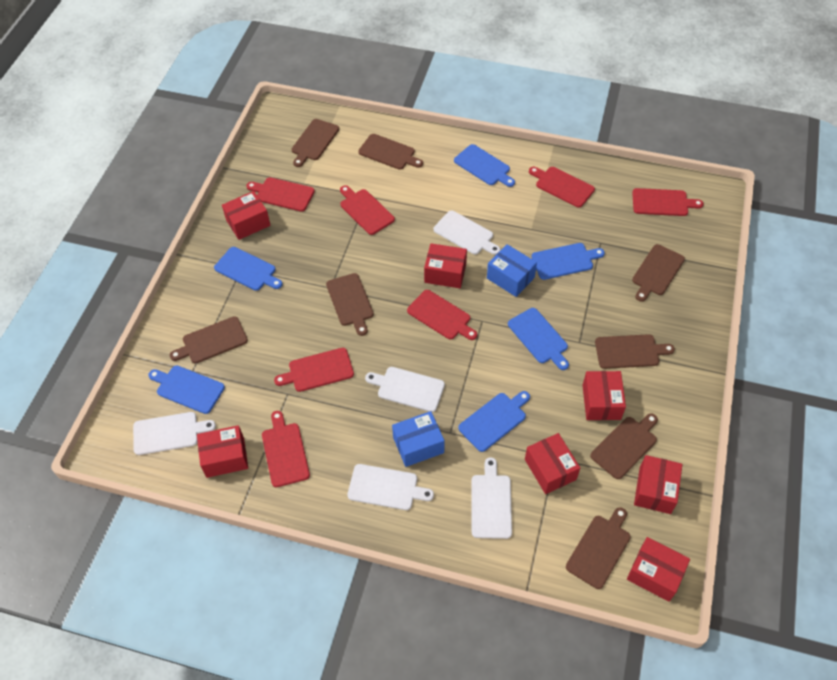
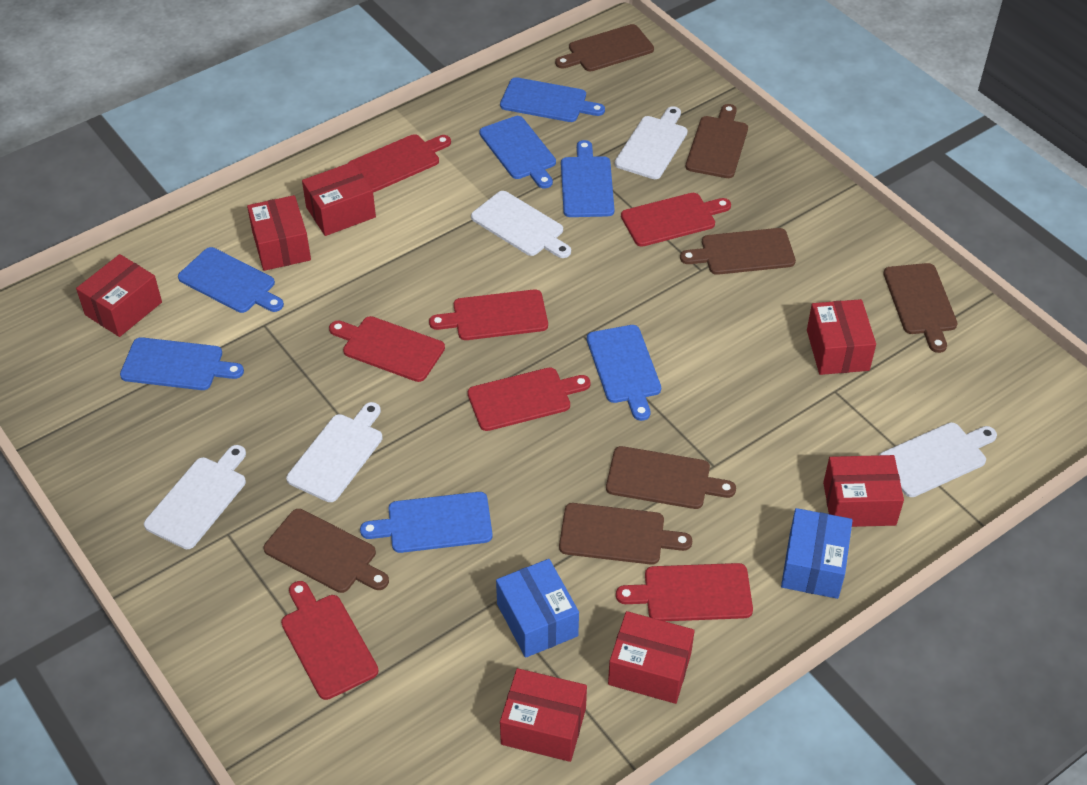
blue cutting board: 6 -> 7
brown cutting board: 8 -> 7

